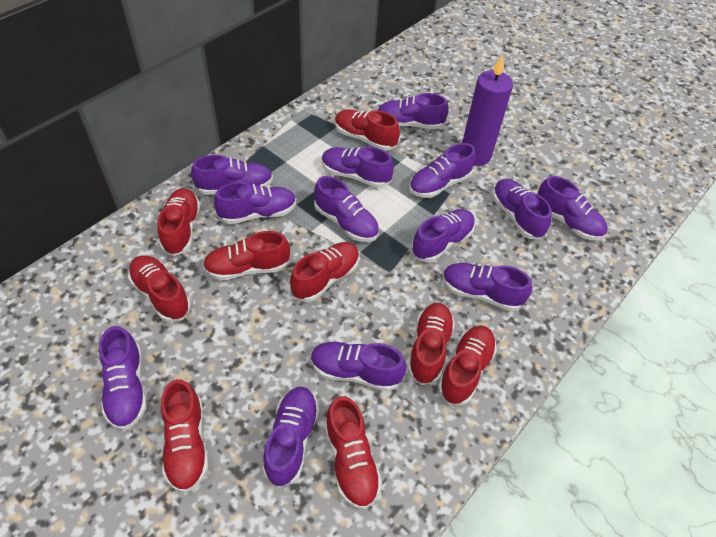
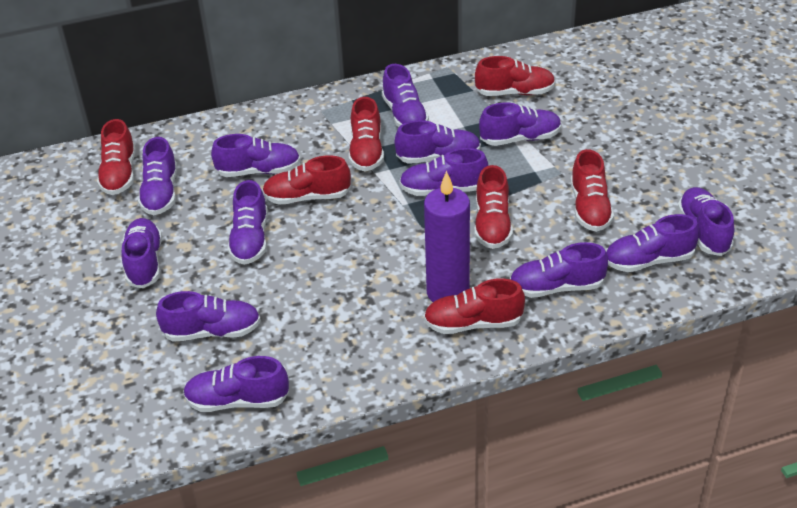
red shoe: 9 -> 7

